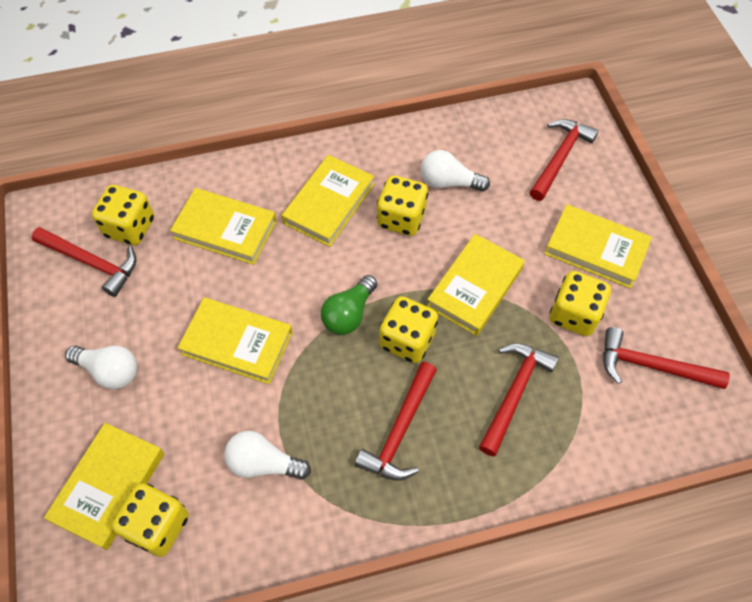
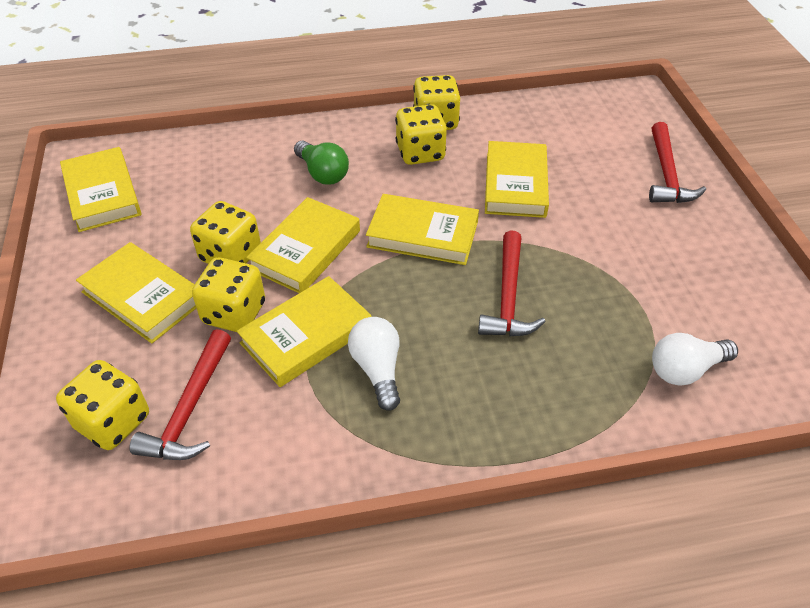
red hammer: 5 -> 3
white light bulb: 3 -> 2

